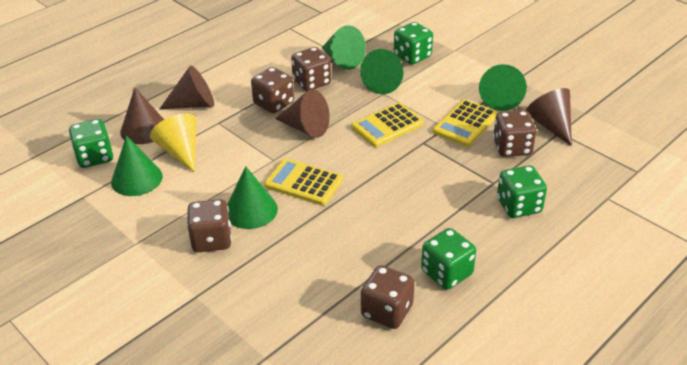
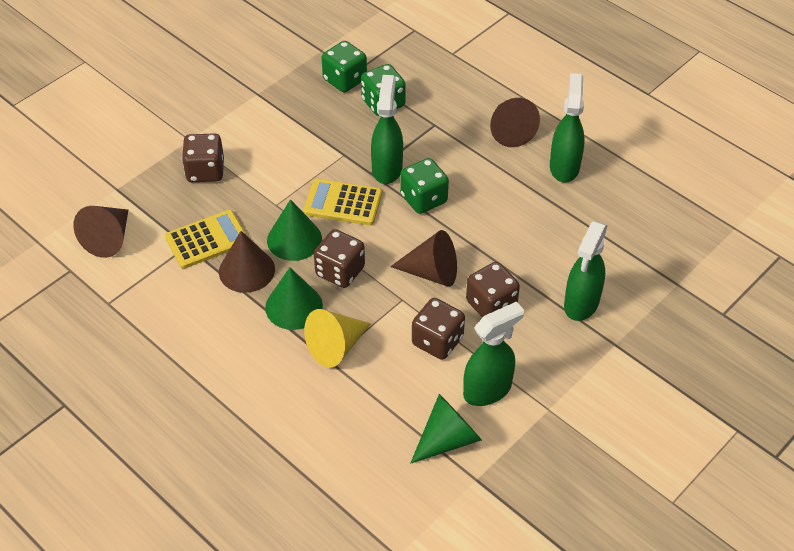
brown dice: 5 -> 4
green cone: 5 -> 3
green dice: 4 -> 3
green spray bottle: 0 -> 4
yellow calculator: 3 -> 2

